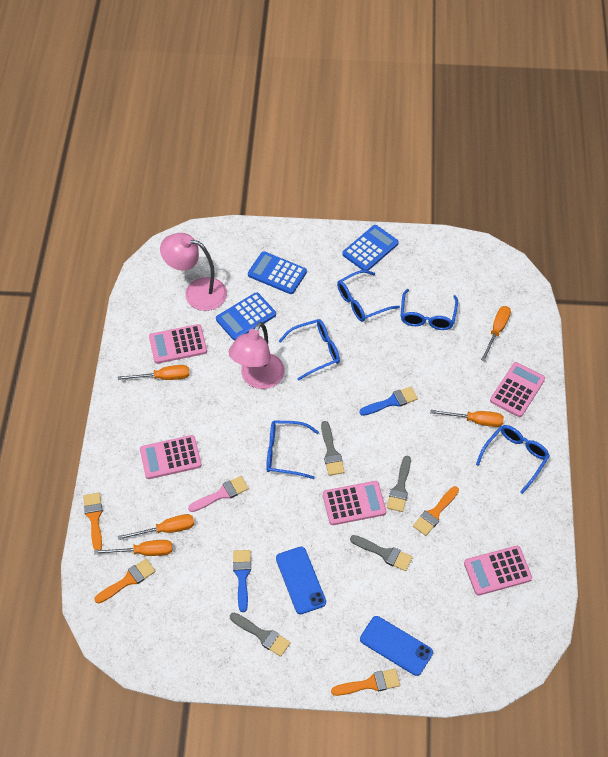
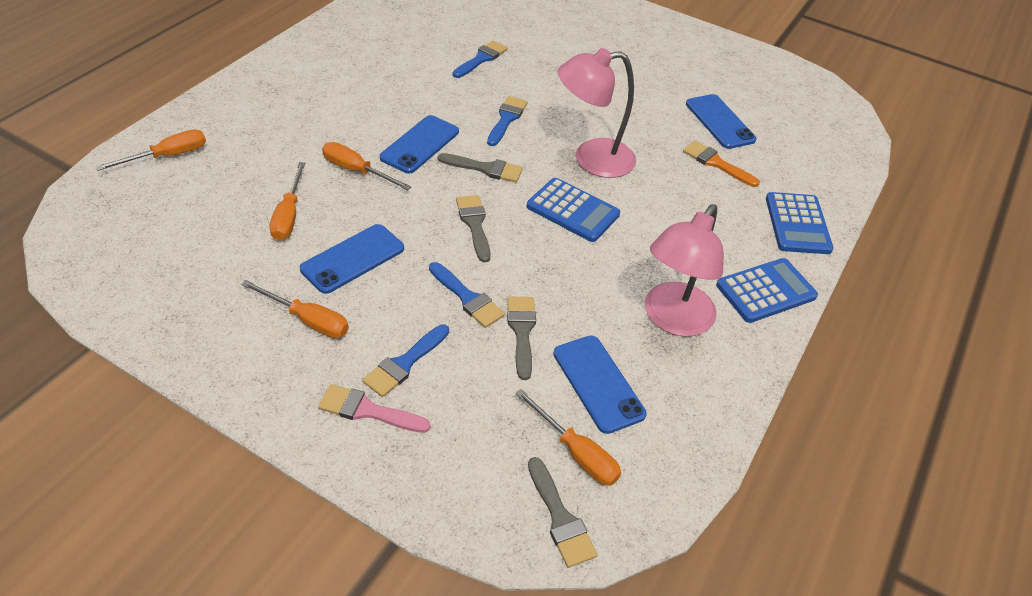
blue brush: 2 -> 4
blue glasses: 5 -> 0
blue phone: 2 -> 4
orange brush: 4 -> 1
pink calculator: 5 -> 0

